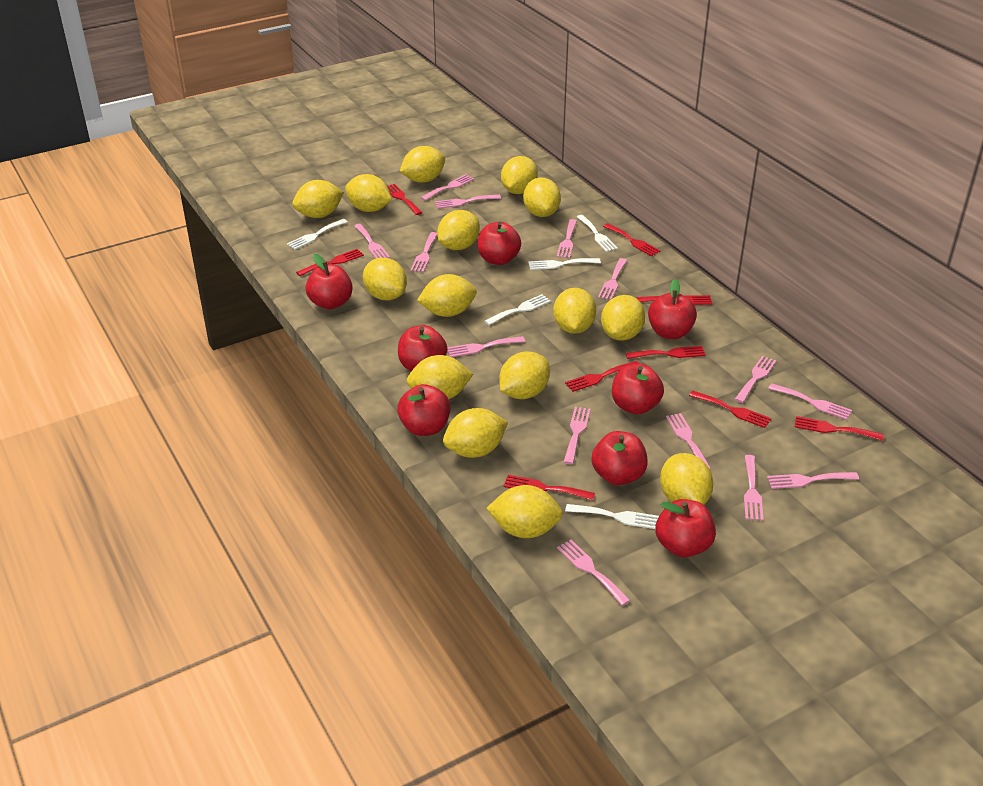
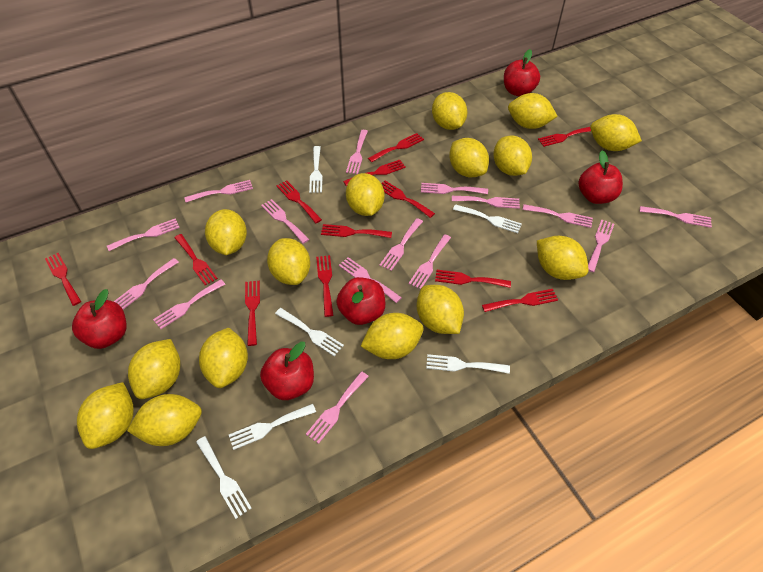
pink fork: 14 -> 15
red apple: 8 -> 5
red fork: 9 -> 12
white fork: 5 -> 6

